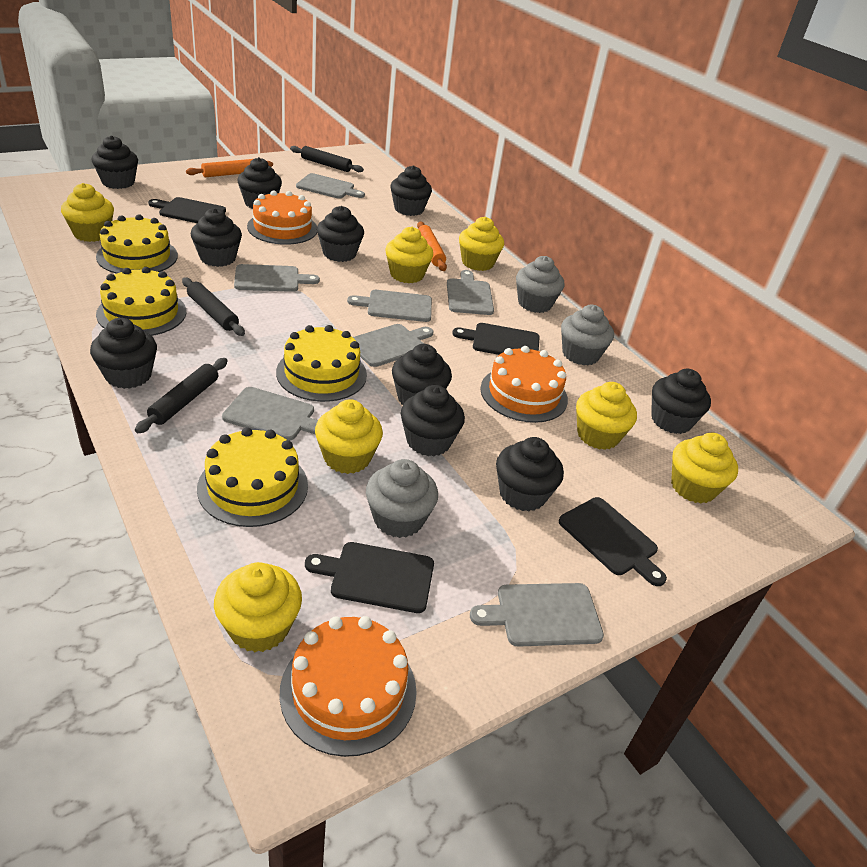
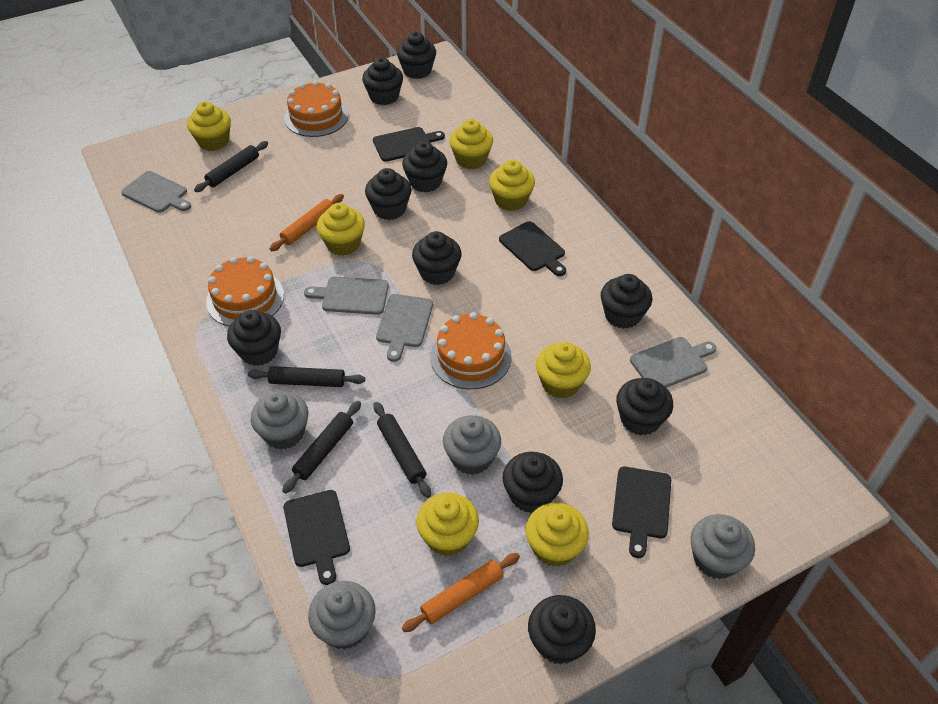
black rolling pin: 3 -> 4
grey cupcake: 3 -> 4
grey cutting board: 7 -> 4
yellow cake: 4 -> 0

